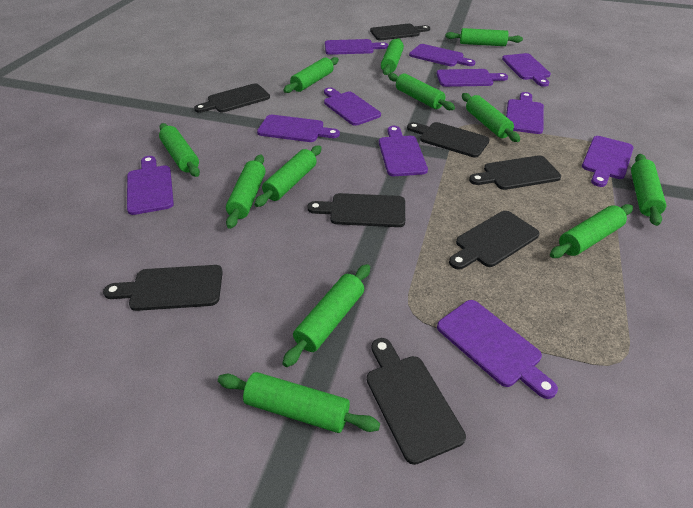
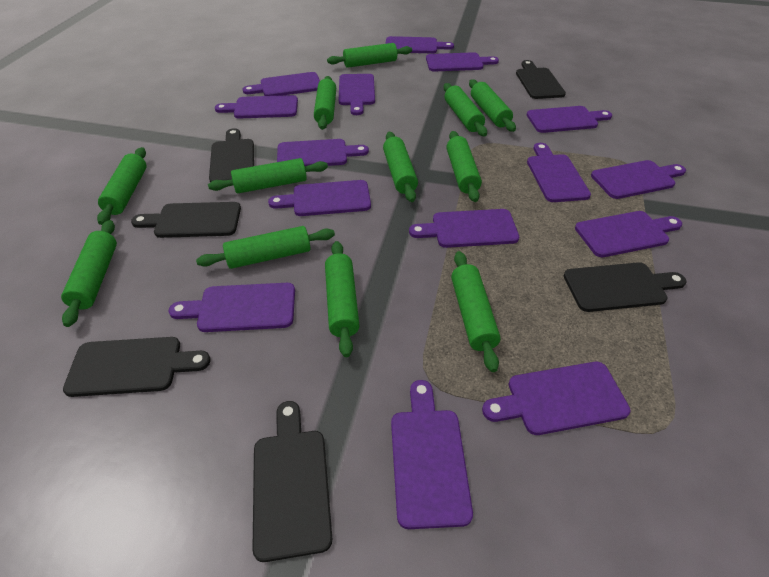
black cutting board: 8 -> 6
purple cutting board: 11 -> 15

